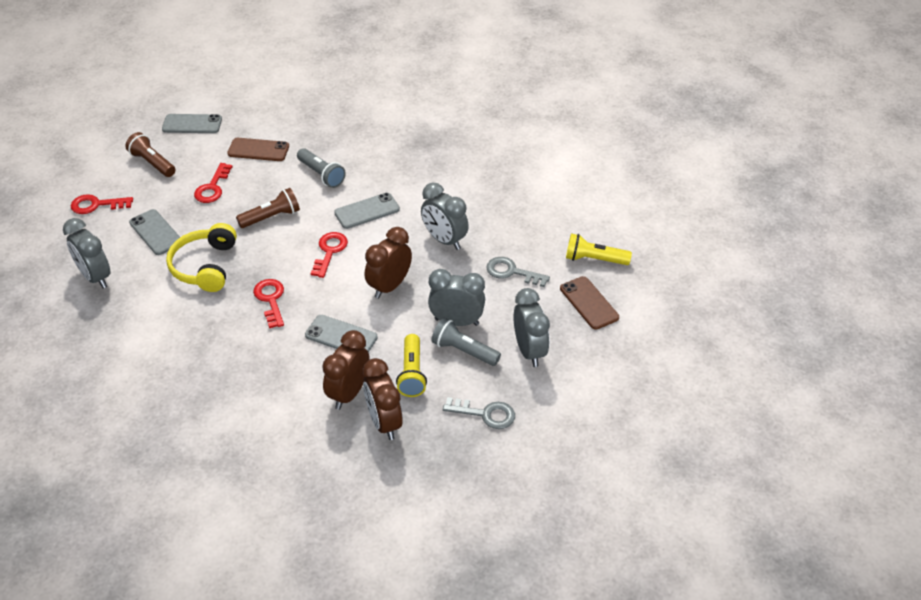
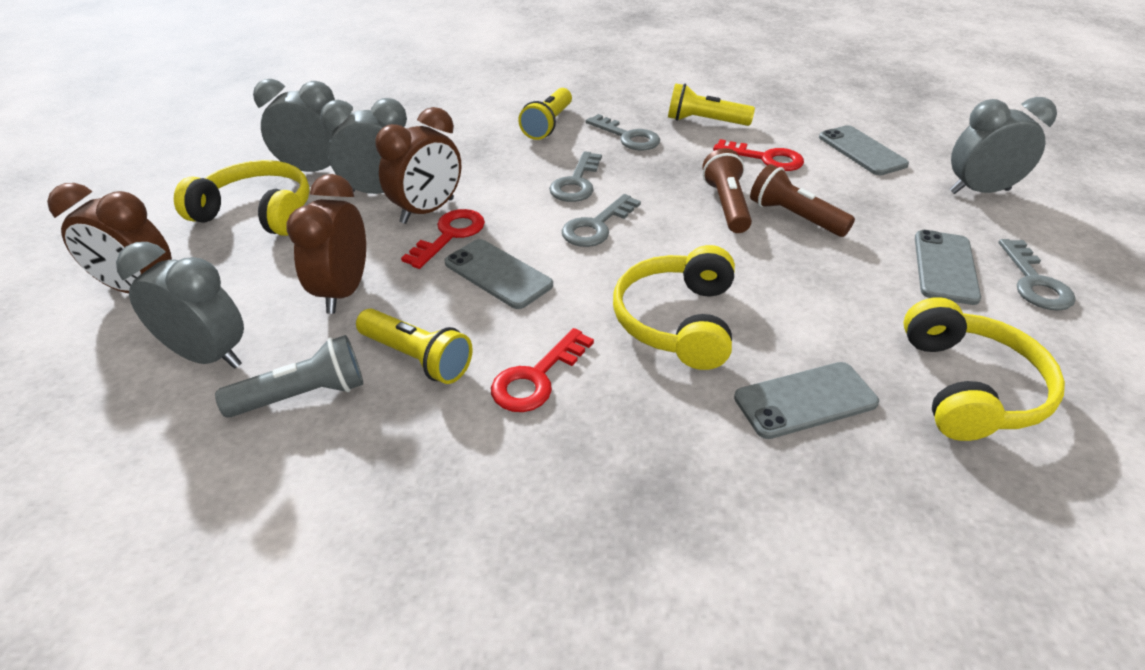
brown phone: 2 -> 0
grey flashlight: 2 -> 1
grey key: 2 -> 4
red key: 4 -> 3
yellow flashlight: 2 -> 3
yellow headphones: 1 -> 3

